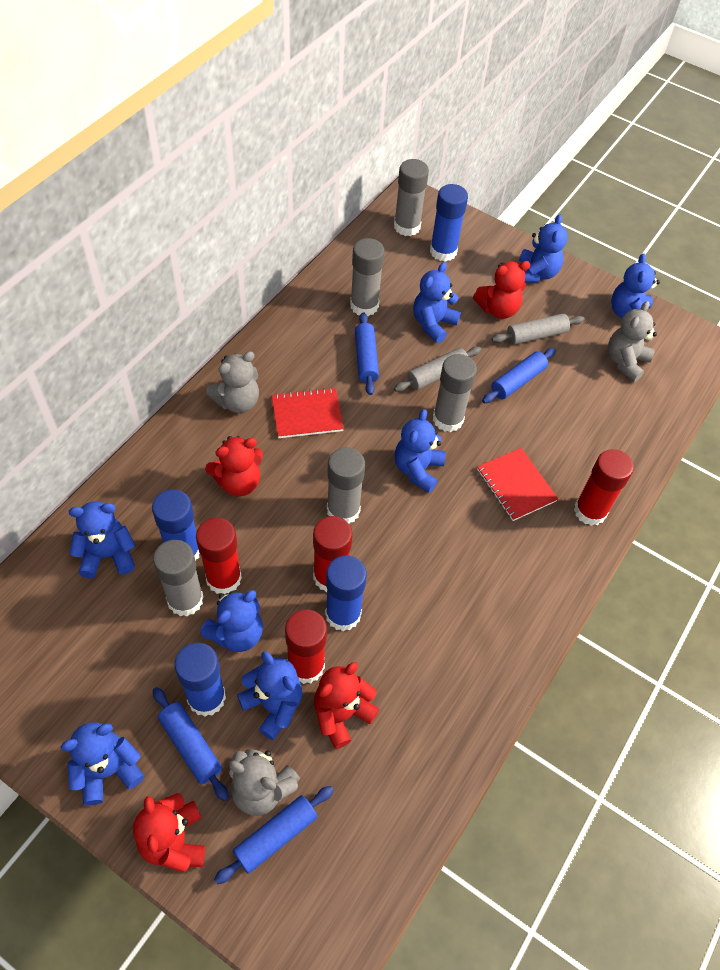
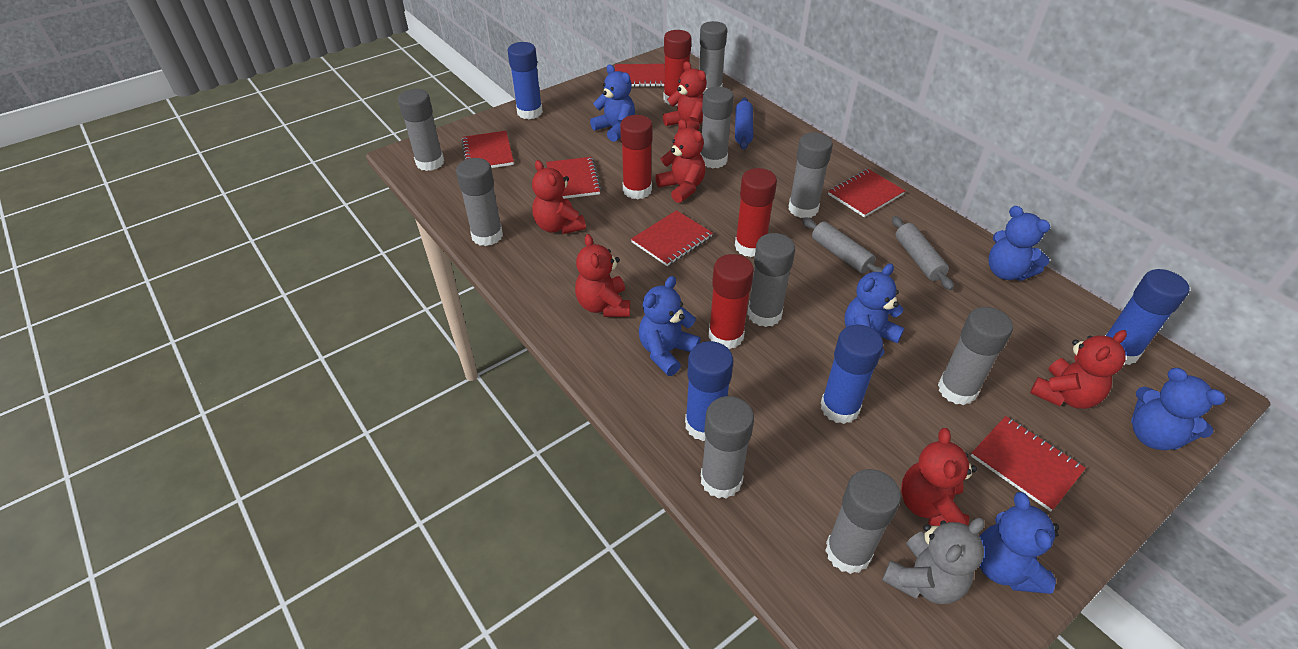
blue rolling pin: 4 -> 1
blue teddy bear: 8 -> 6
grey glue stick: 5 -> 9
grey teddy bear: 3 -> 1
red notebook: 2 -> 6
red teddy bear: 4 -> 6

